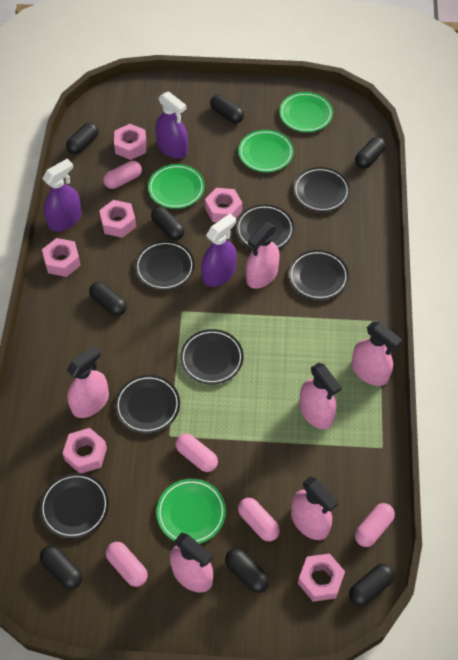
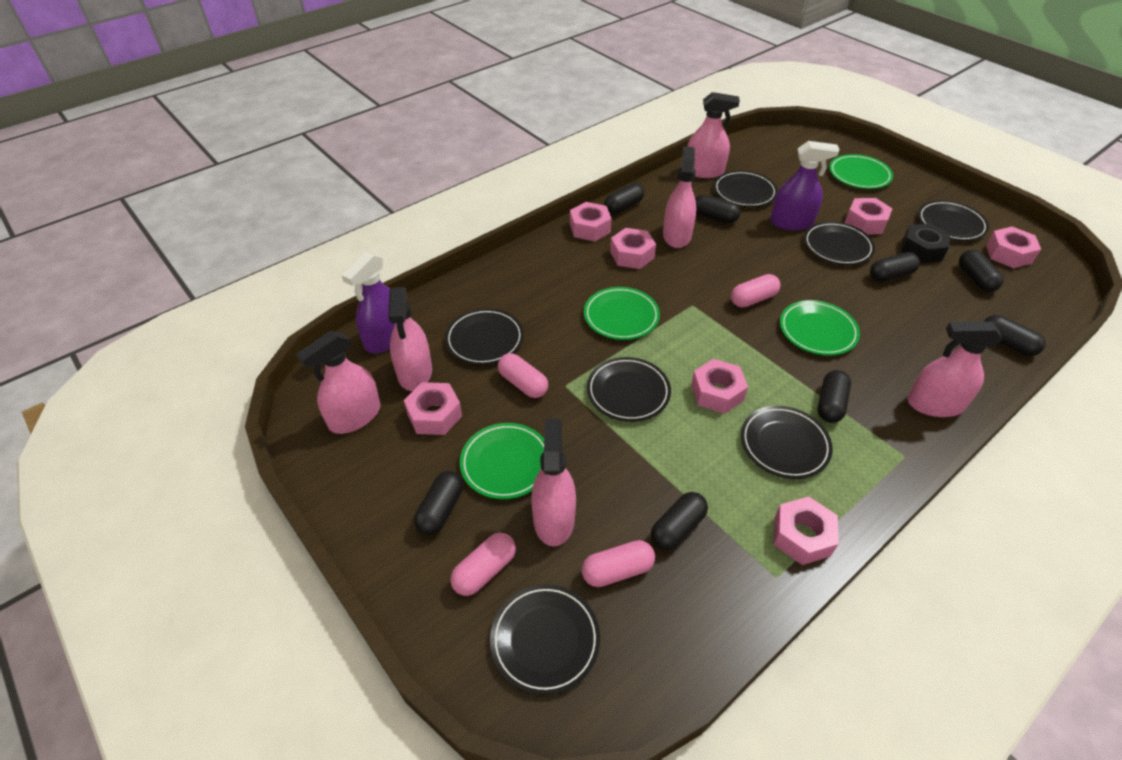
black nut: 0 -> 1
pink capsule: 5 -> 4
pink nut: 6 -> 7
purple spray bottle: 3 -> 2

